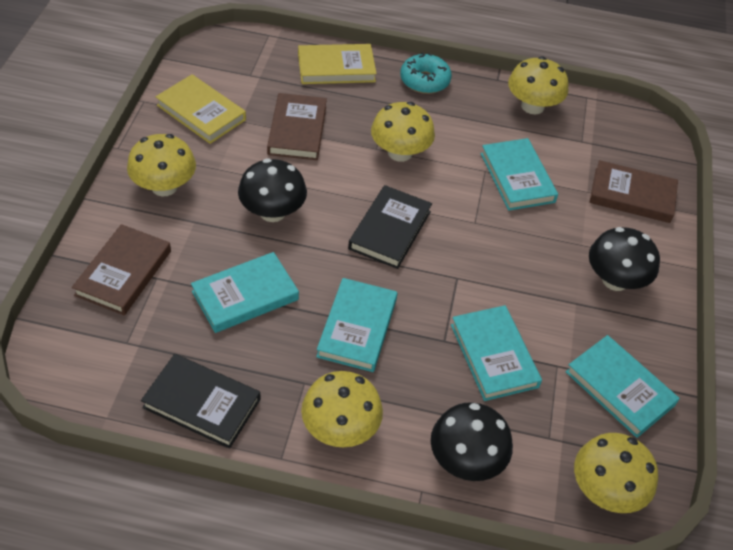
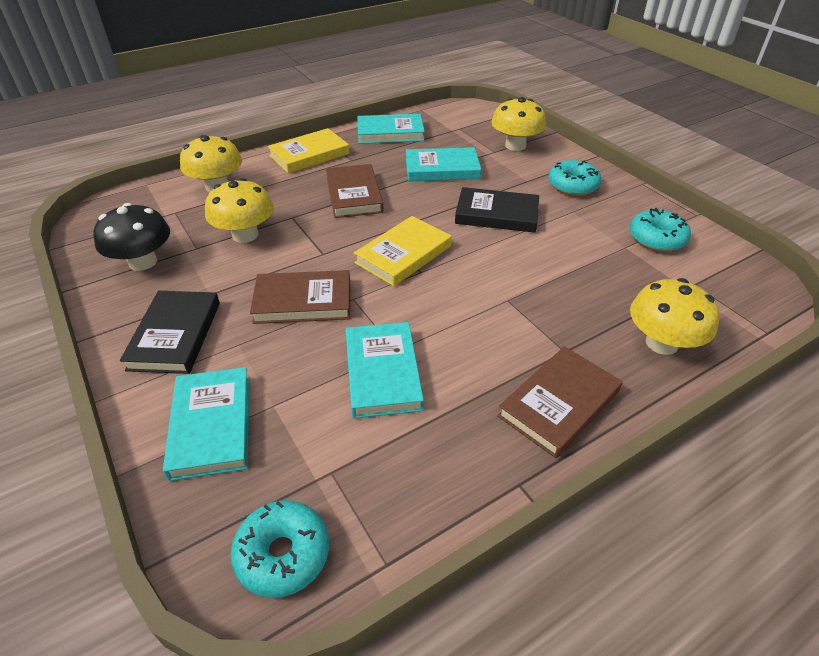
black mushroom: 3 -> 1
turquoise book: 5 -> 4
turquoise donut: 1 -> 3
yellow mushroom: 5 -> 4

